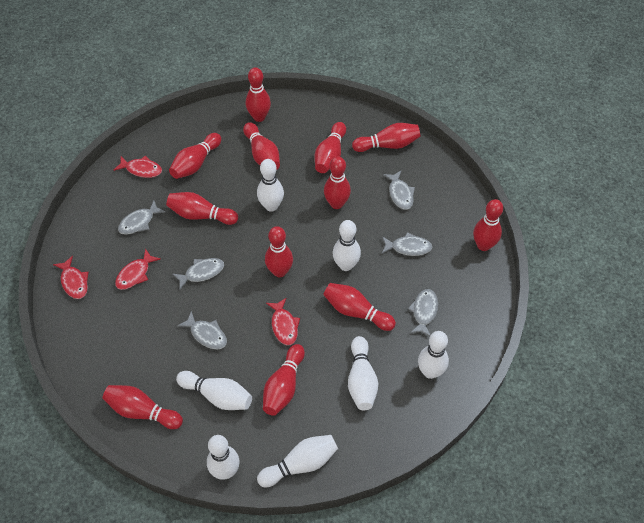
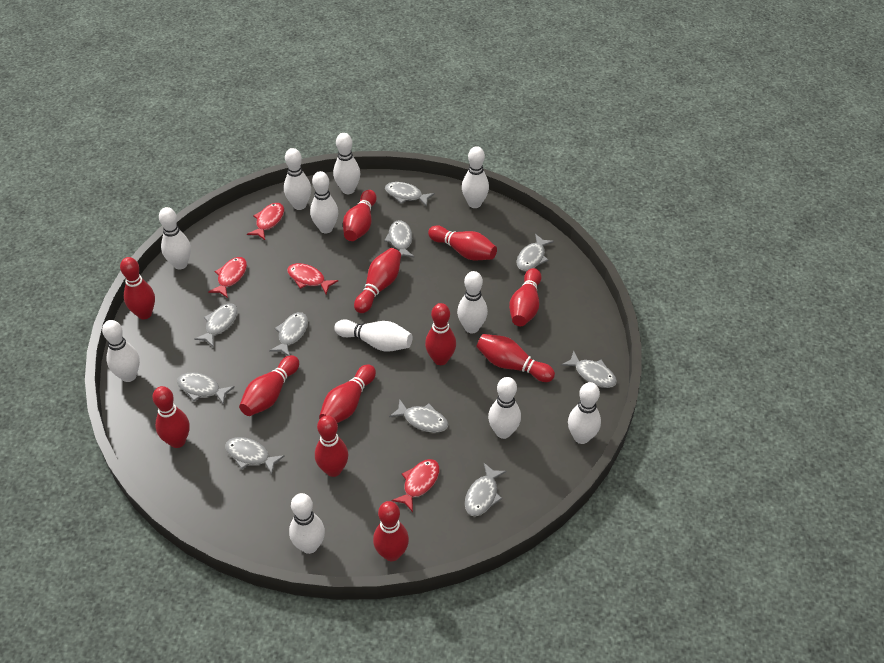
grey fish: 6 -> 10
white bowling pin: 7 -> 11

